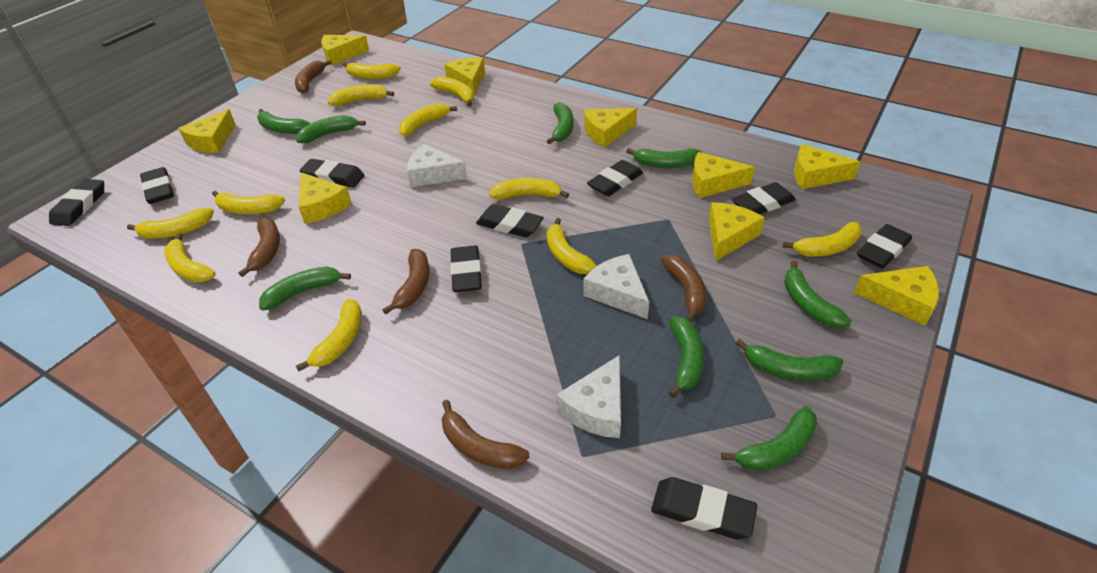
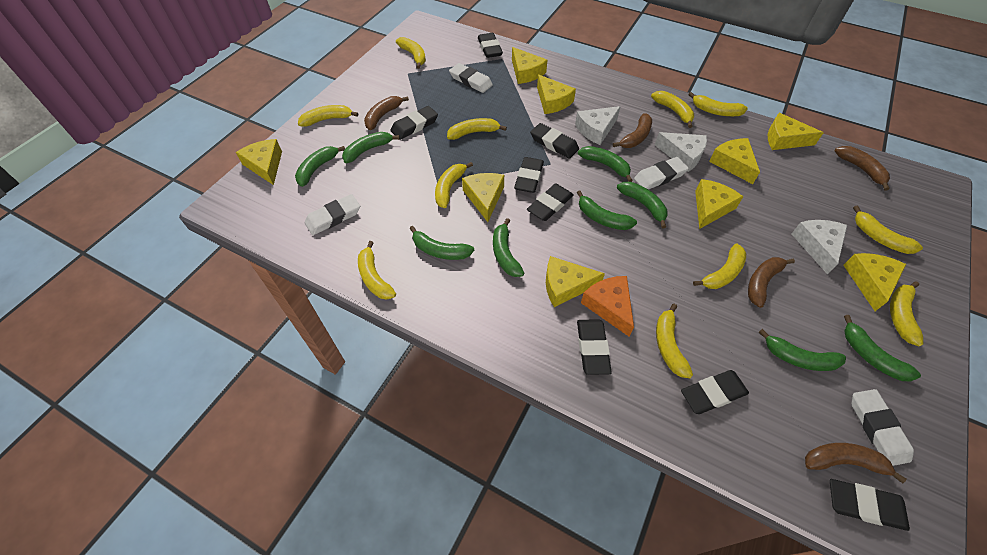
black eraser: 9 -> 8
orange cheese: 0 -> 1
white eraser: 0 -> 4

